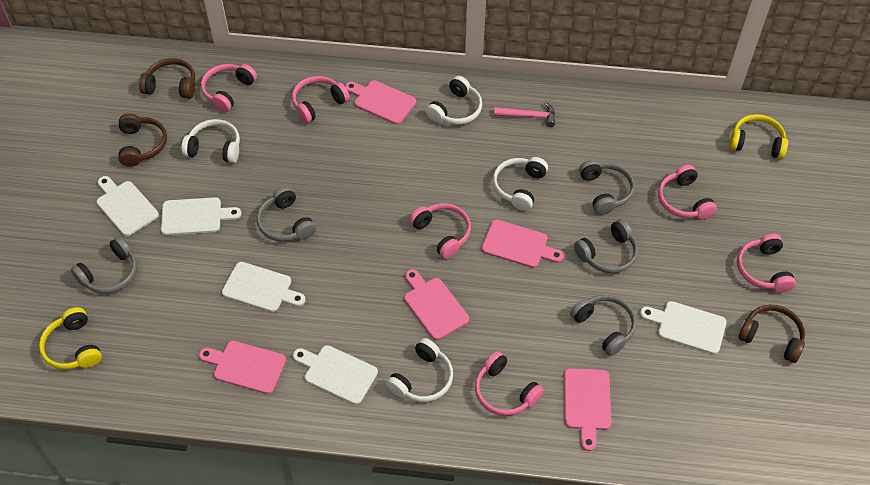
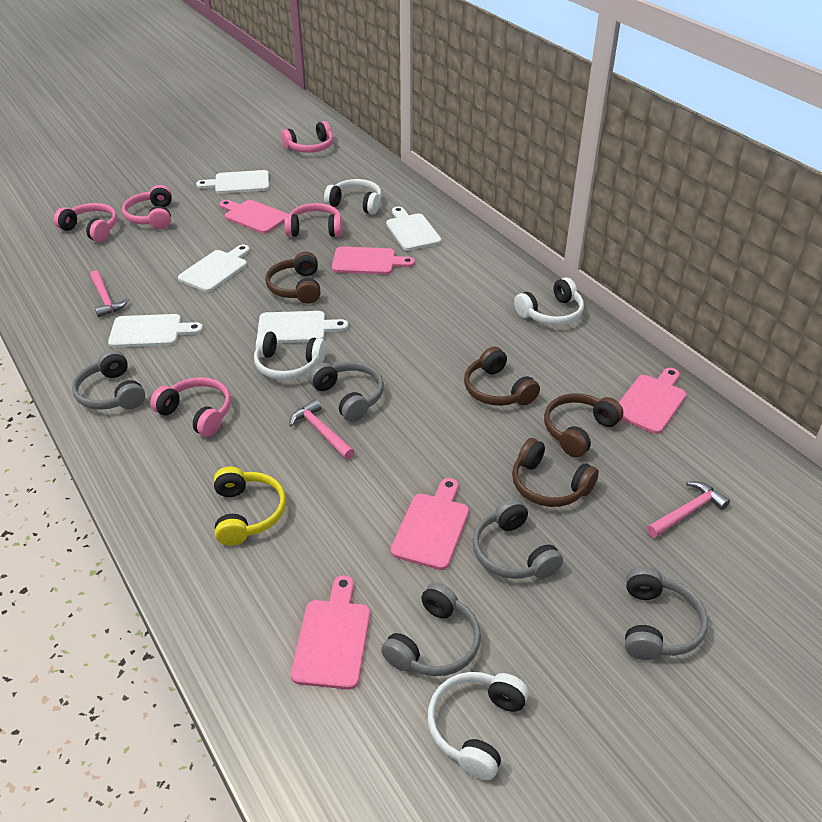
brown headphones: 3 -> 4
pink hammer: 1 -> 3
pink headphones: 6 -> 5
yellow headphones: 2 -> 1

